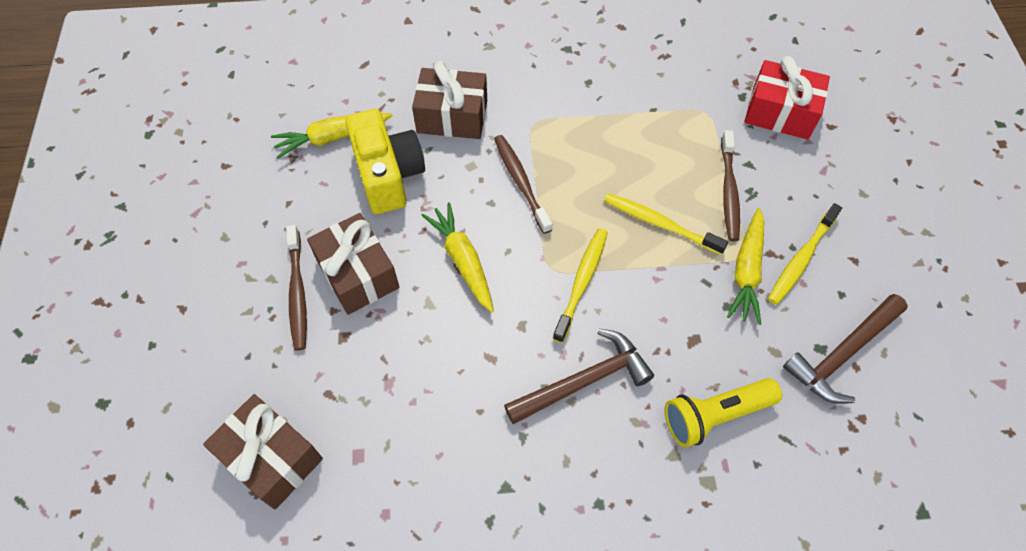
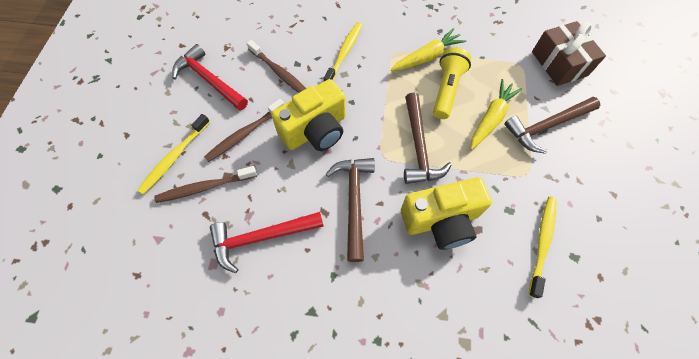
brown gift: 3 -> 1
brown hammer: 2 -> 3
red gift: 1 -> 0
red hammer: 0 -> 2
yellow camera: 1 -> 2
yellow carrot: 3 -> 2

